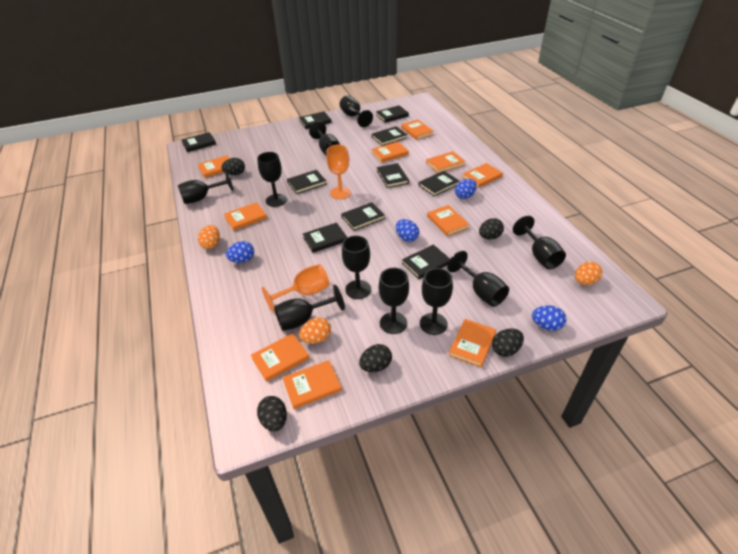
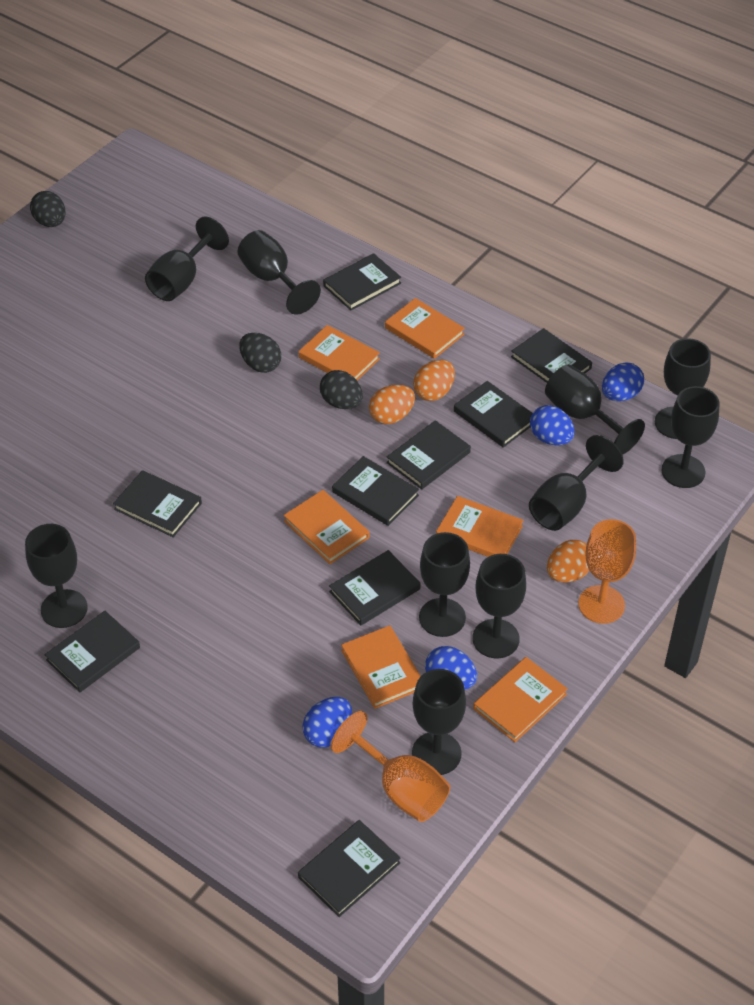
black book: 10 -> 9
black egg: 5 -> 3
orange book: 10 -> 6

